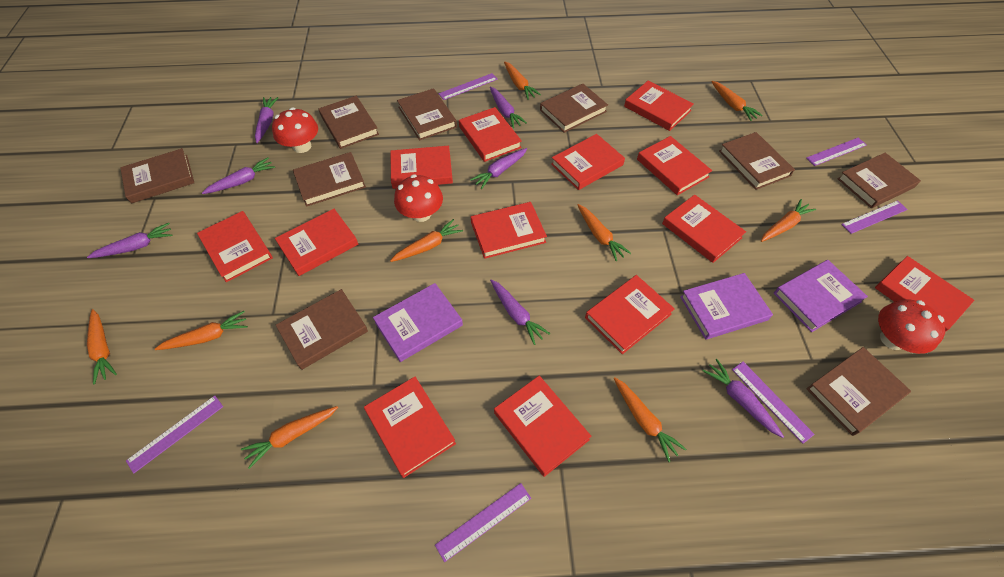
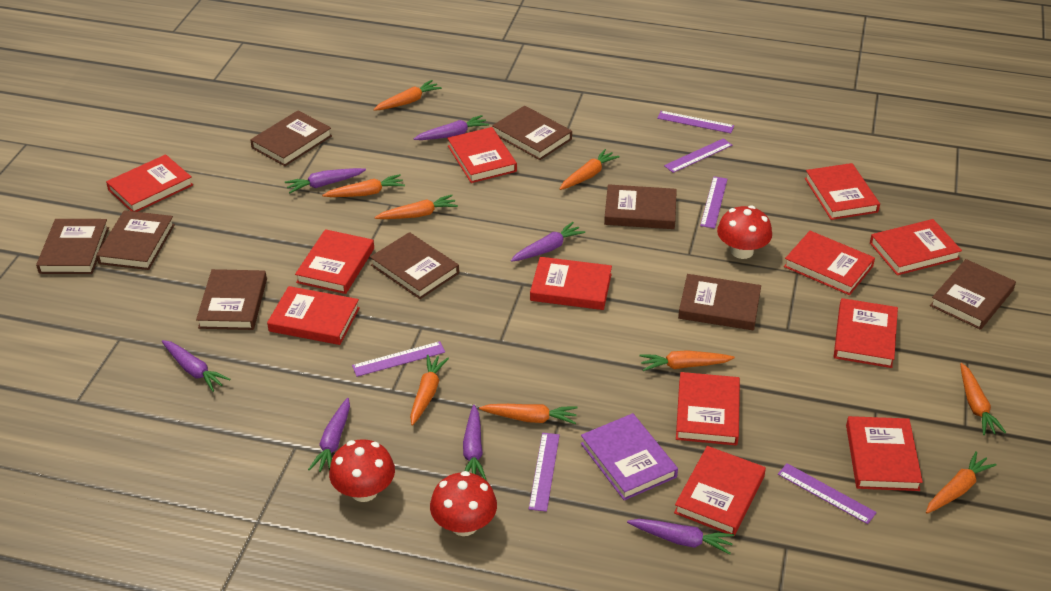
purple book: 3 -> 1
red book: 13 -> 12

